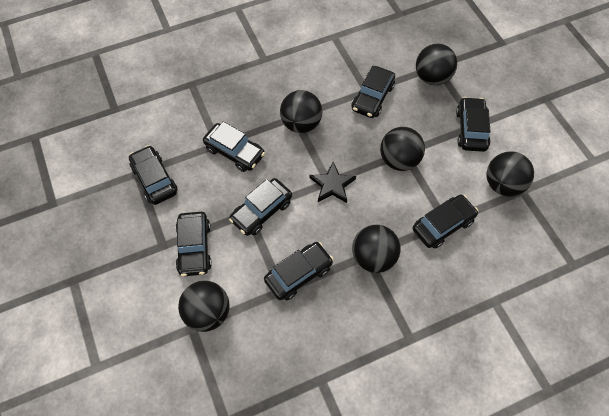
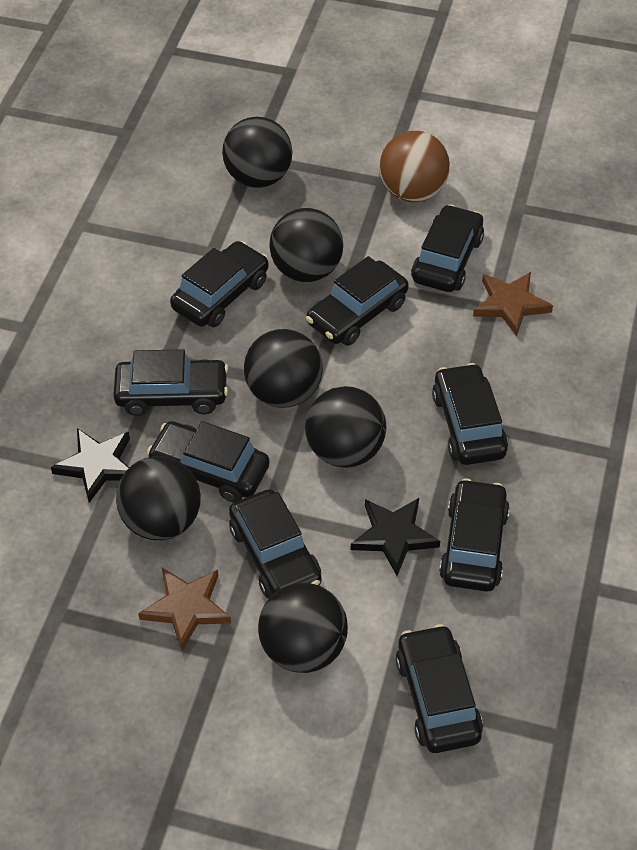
black car: 8 -> 9
black star: 1 -> 2
brown ball: 0 -> 1
brown star: 0 -> 2

